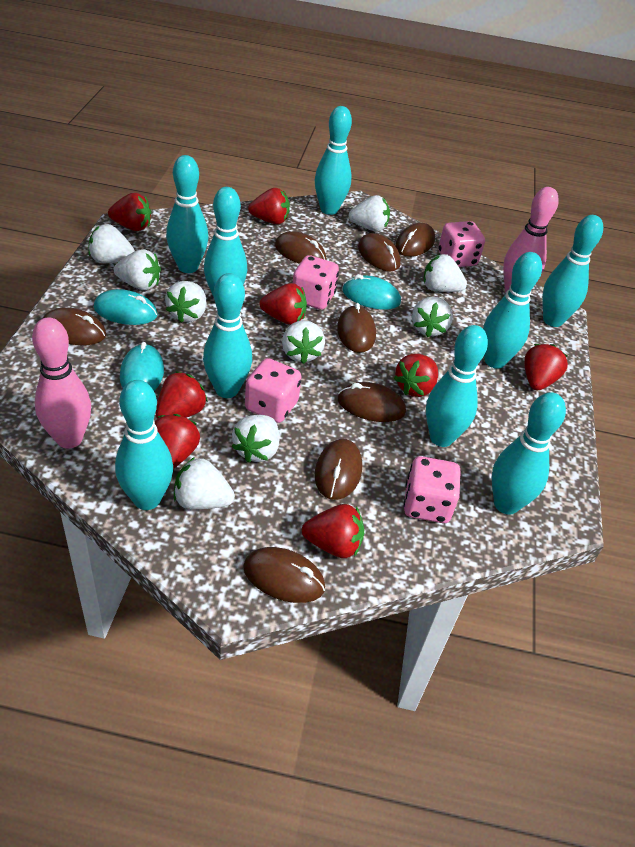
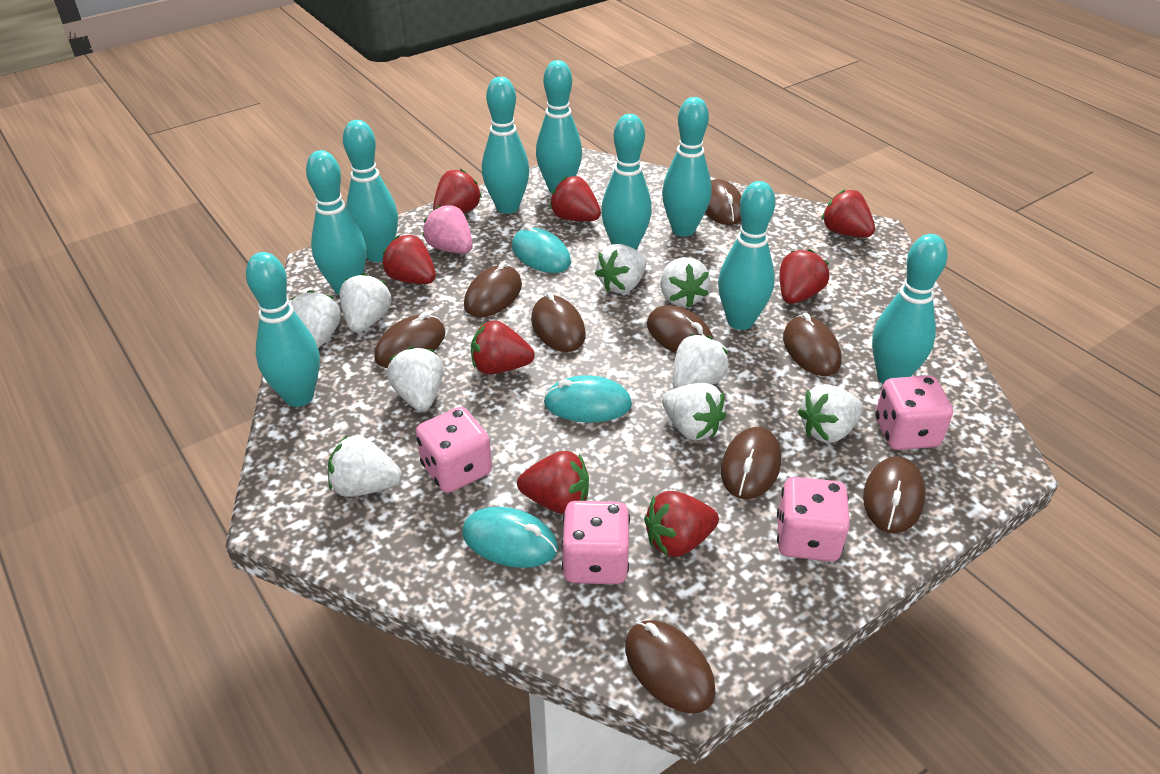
brown mouse: 8 -> 9
pink bowling pin: 2 -> 0
pink strawberry: 0 -> 1

